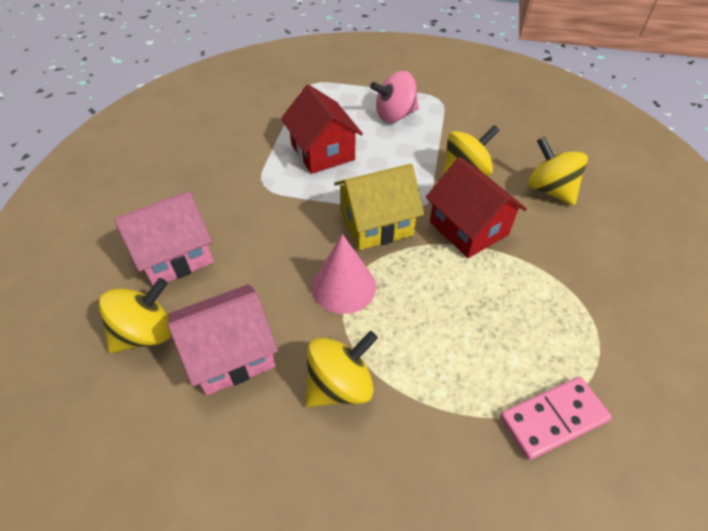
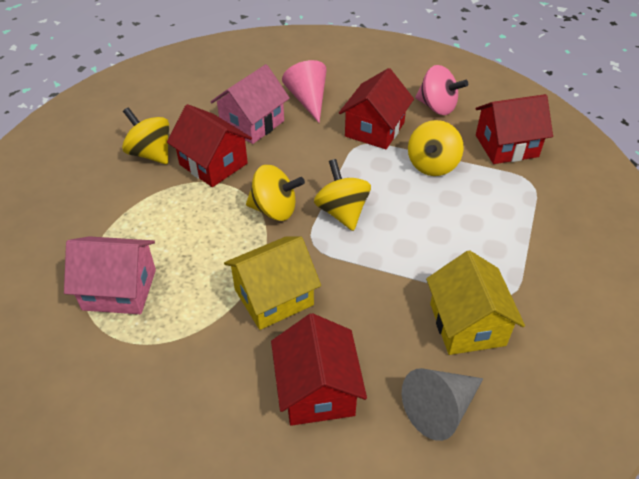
grey cone: 0 -> 1
pink domino: 1 -> 0
red house: 2 -> 4
yellow house: 1 -> 2

